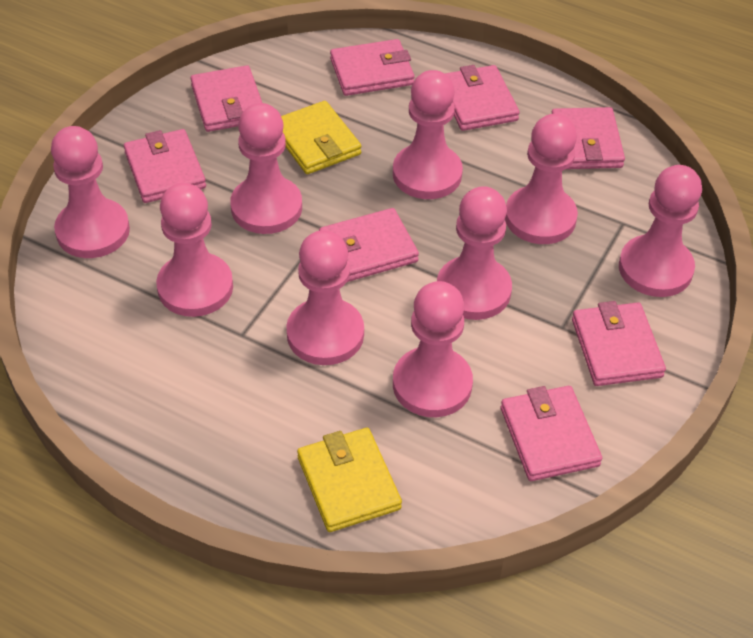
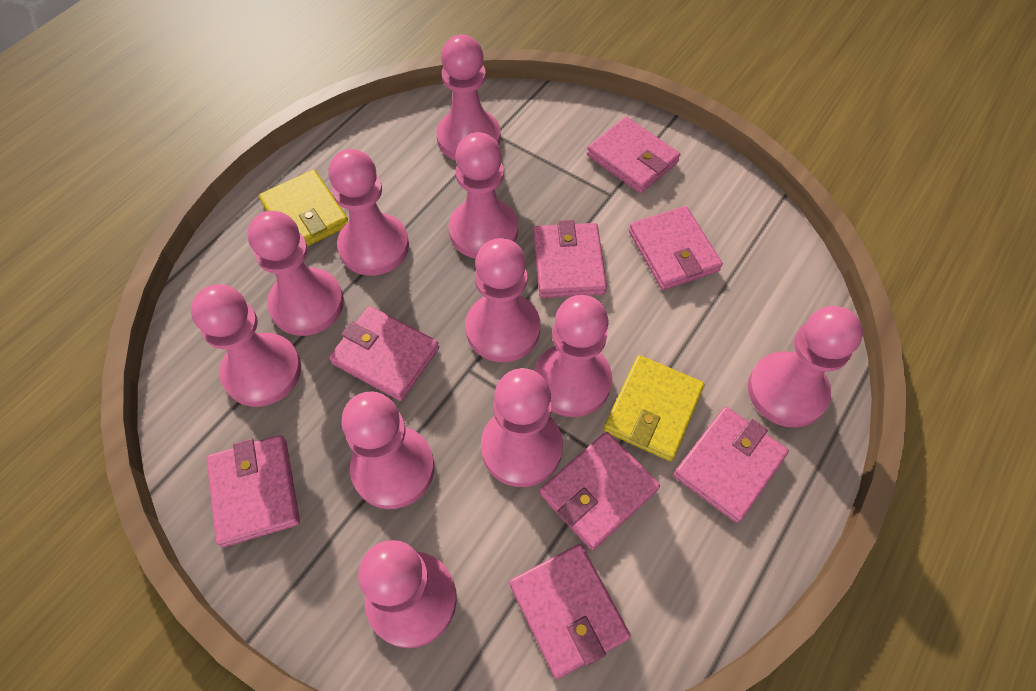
pink pawn: 9 -> 11

